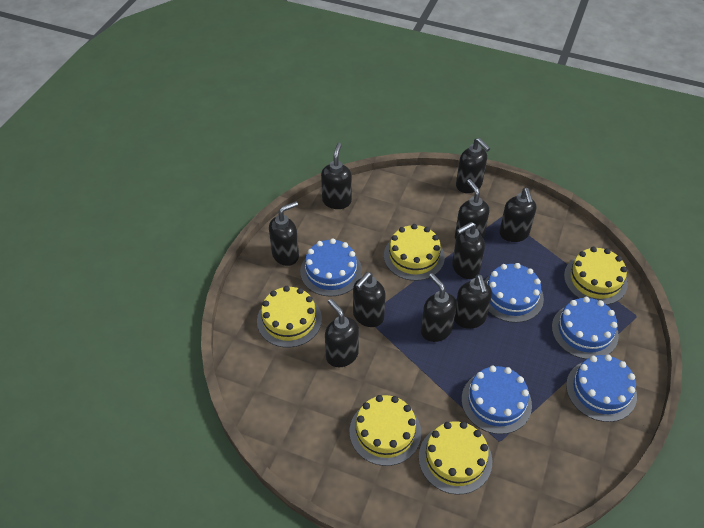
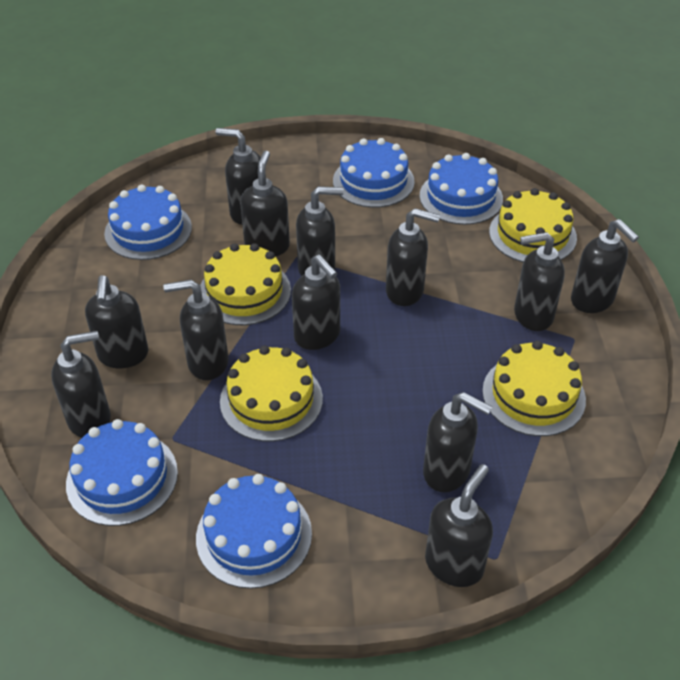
black soap dispenser: 10 -> 12
yellow cake: 5 -> 4

